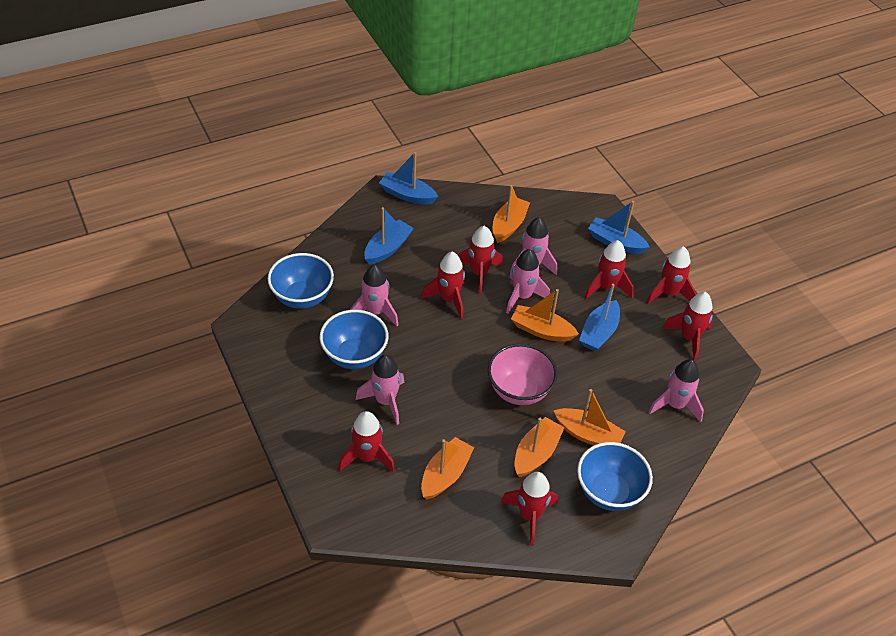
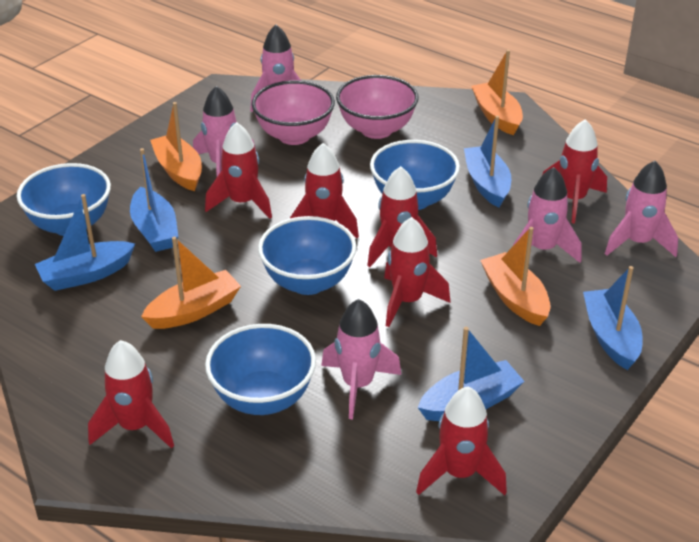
blue boat: 4 -> 5
blue bowl: 3 -> 4
orange boat: 5 -> 4
pink bowl: 1 -> 2

